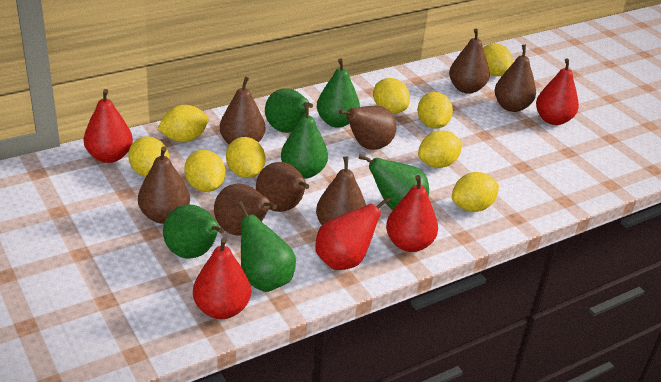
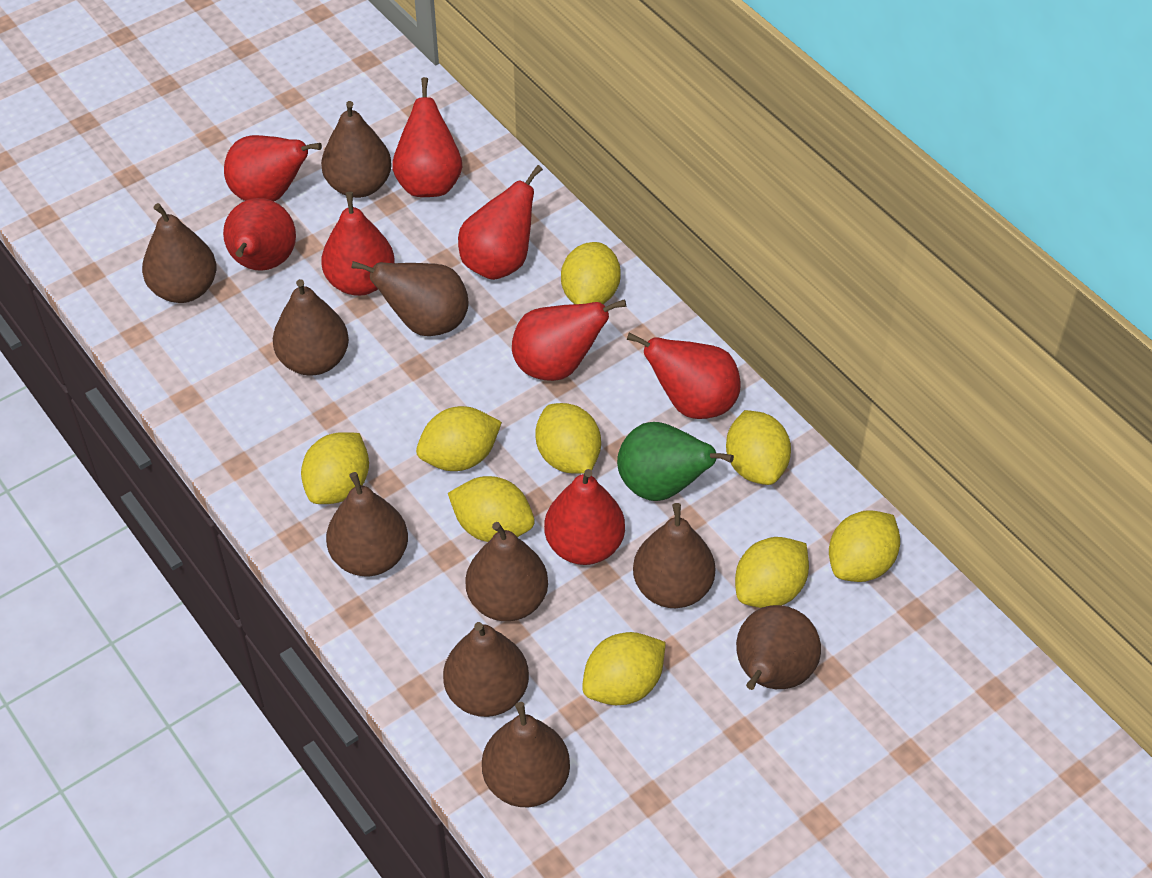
brown pear: 8 -> 10
green pear: 6 -> 1
red pear: 5 -> 8

